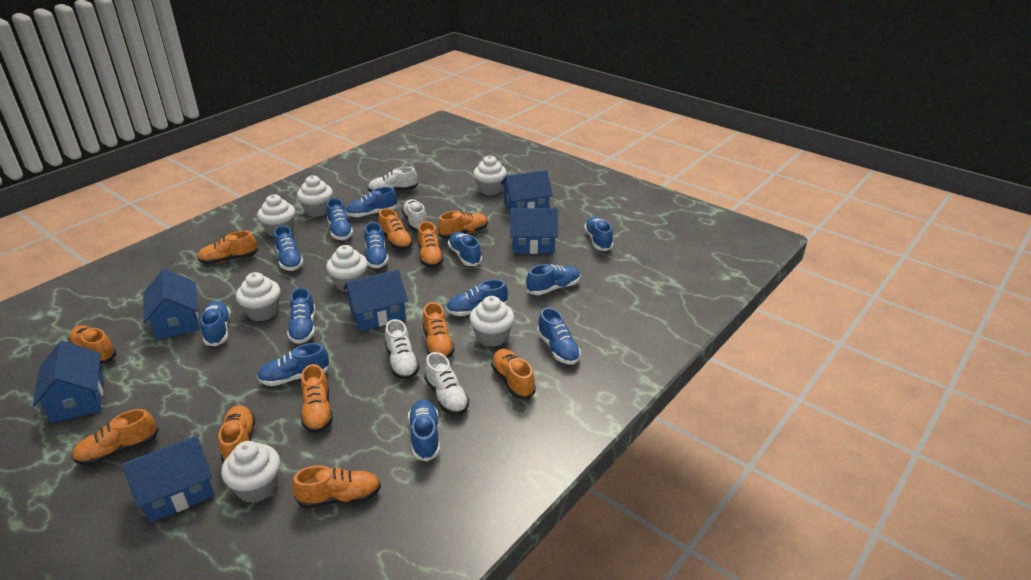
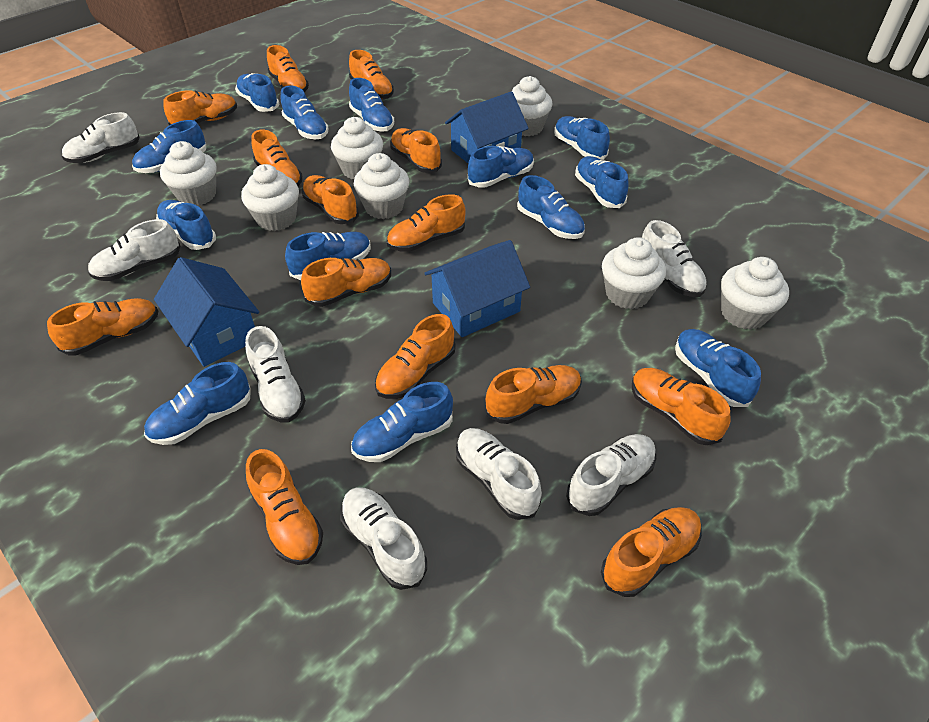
blue house: 6 -> 3
orange shoe: 11 -> 14
white shoe: 4 -> 7

